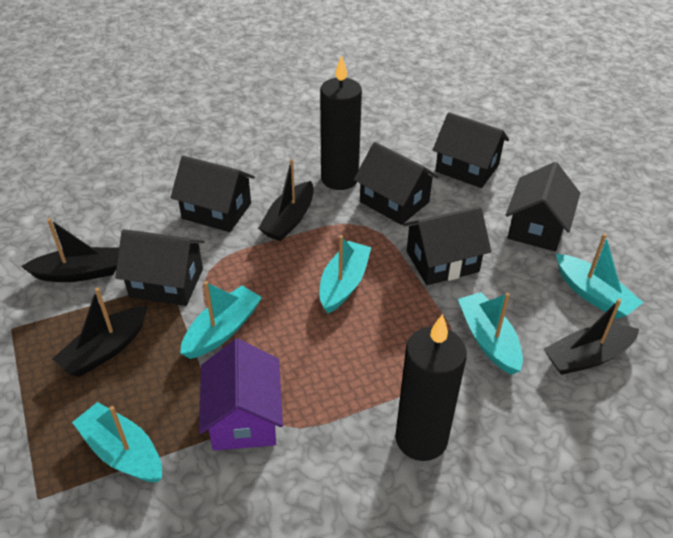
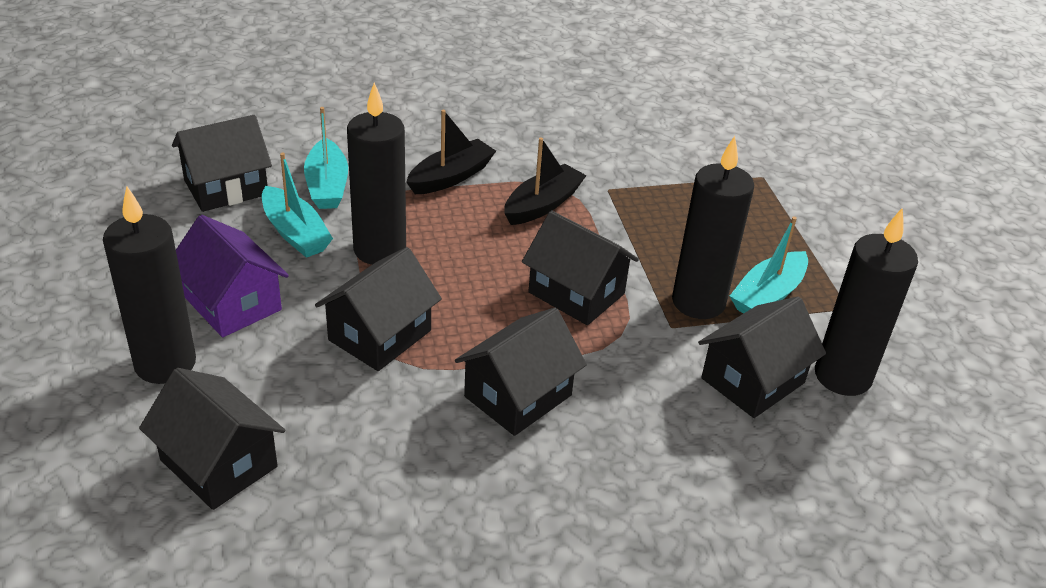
black boat: 4 -> 2
black candle: 2 -> 4
turquoise boat: 5 -> 3

